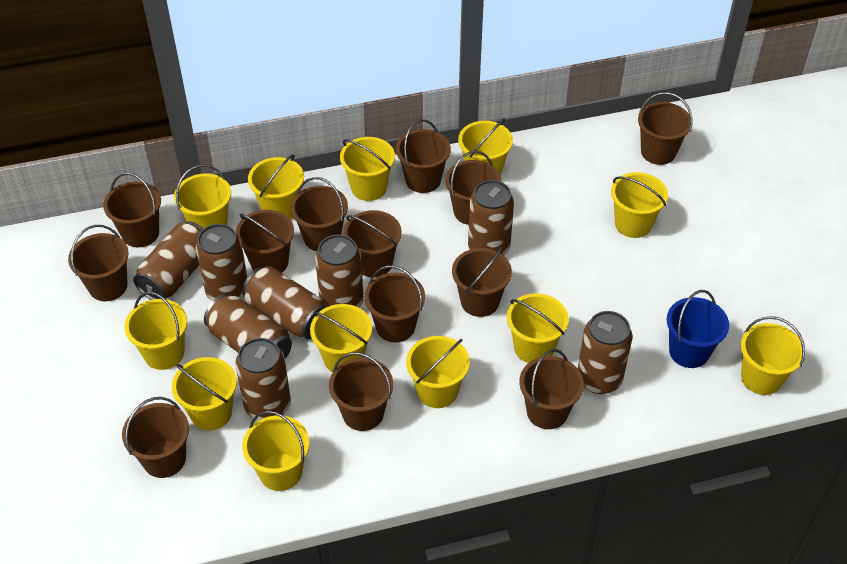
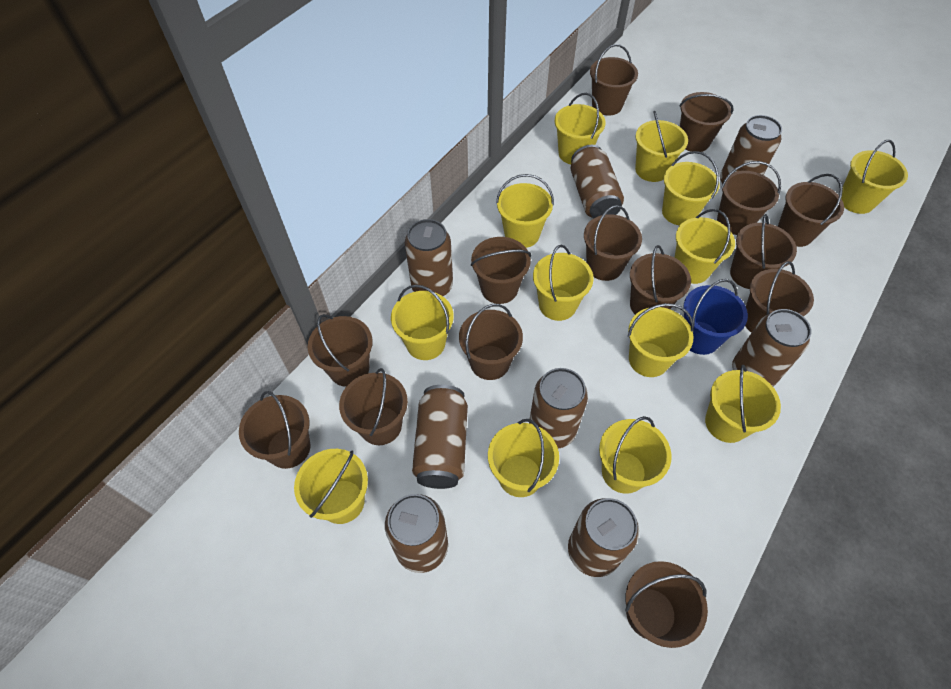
brown bucket: 13 -> 14
yellow bucket: 12 -> 13

